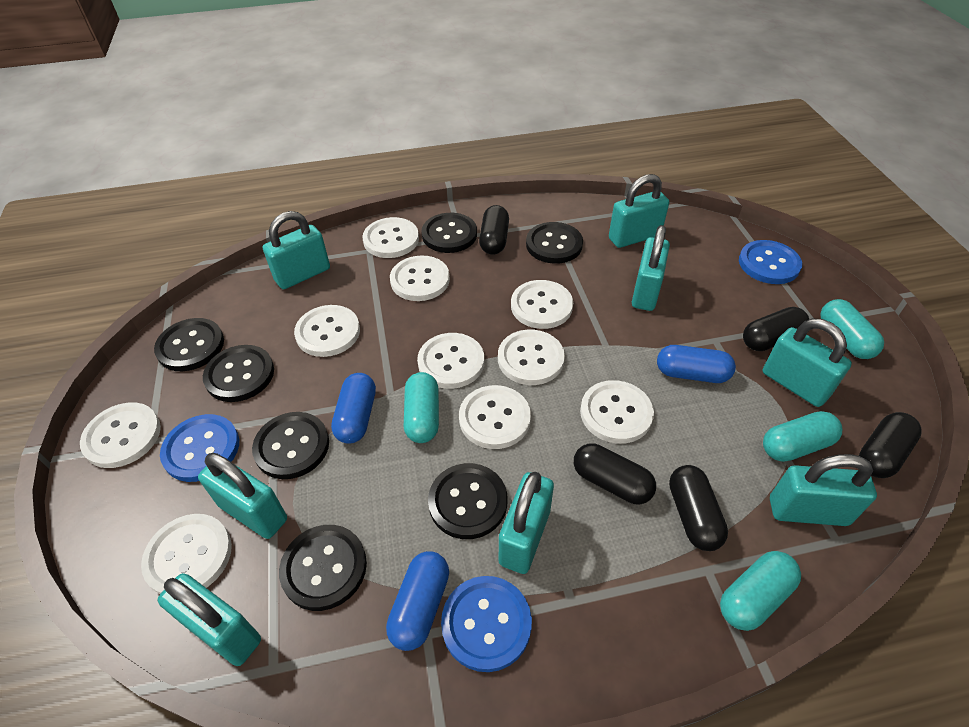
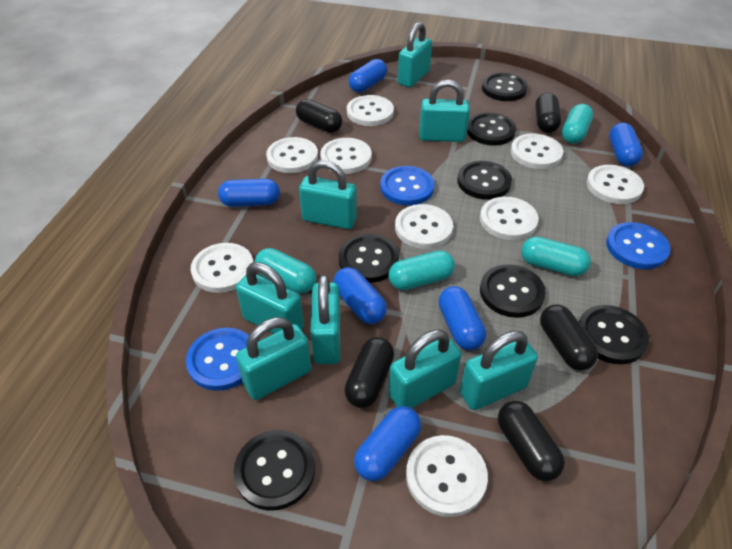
blue capsule: 3 -> 6
white button: 10 -> 9

